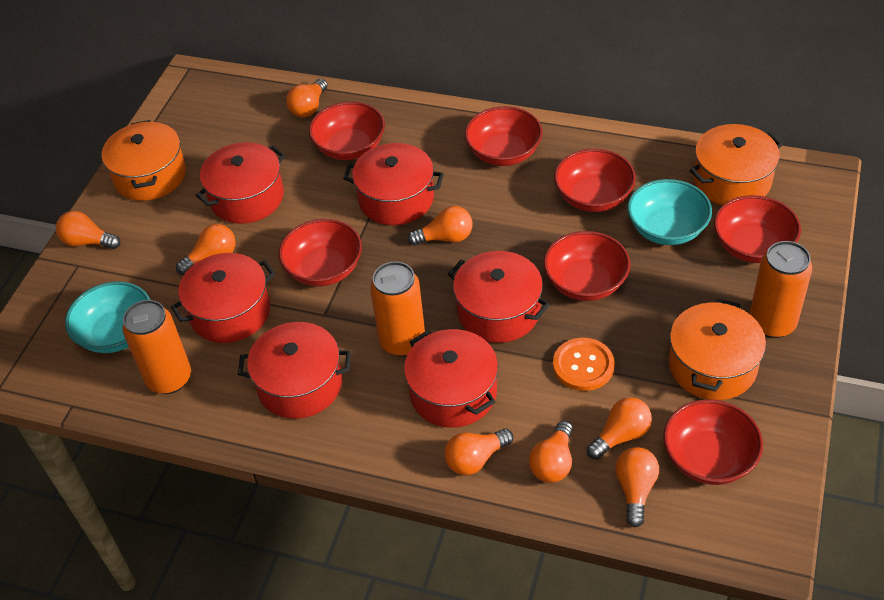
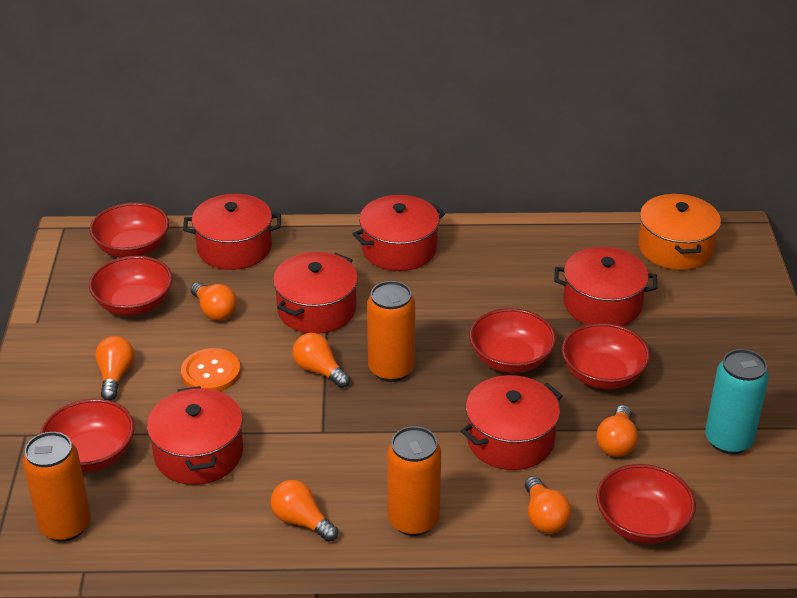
orange light bulb: 8 -> 6
orange pot: 3 -> 1
red bowl: 7 -> 6
turquoise bowl: 2 -> 0
turquoise can: 0 -> 1

